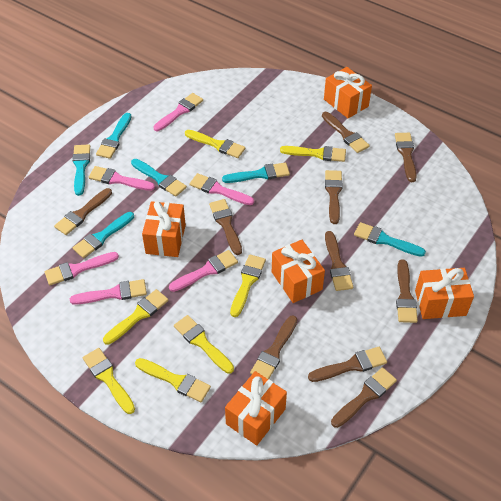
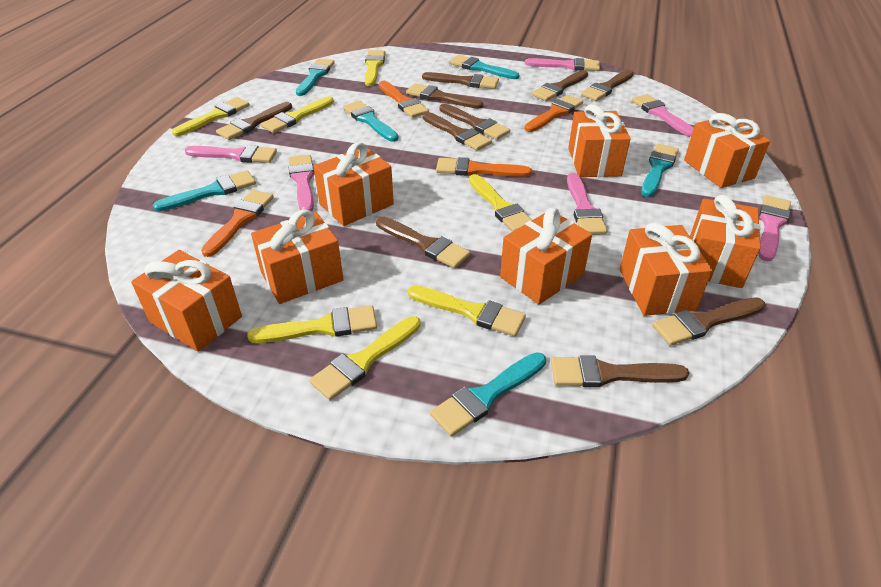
orange brush: 0 -> 4
orange gift: 5 -> 8

